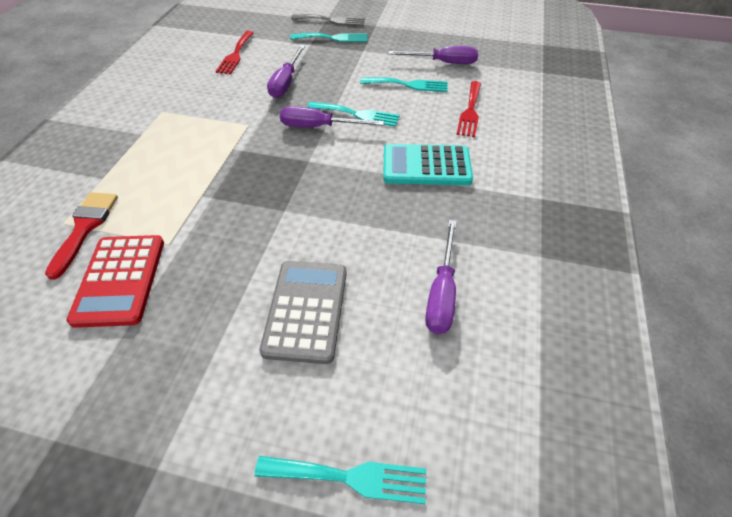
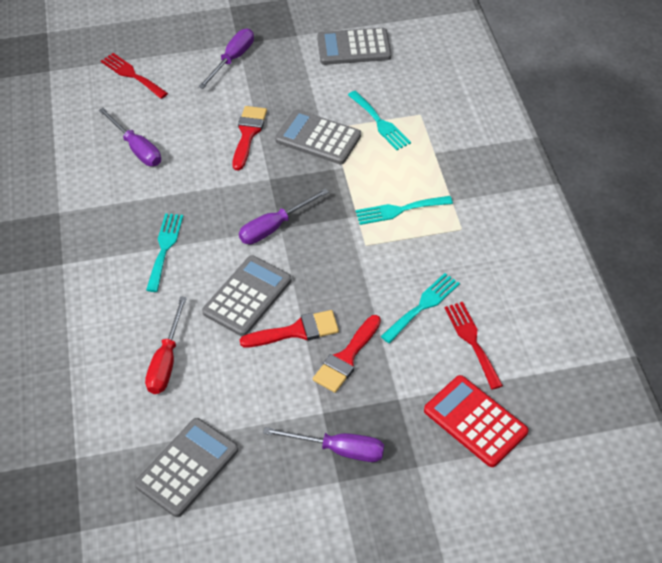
grey calculator: 1 -> 4
grey fork: 1 -> 0
red brush: 1 -> 3
red screwdriver: 0 -> 1
turquoise calculator: 1 -> 0

